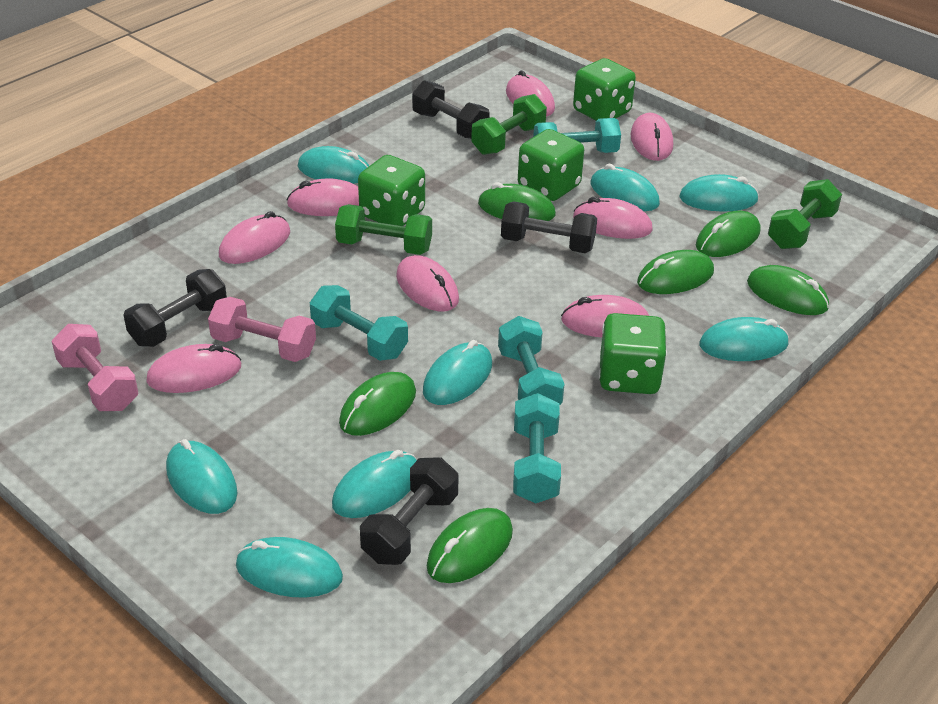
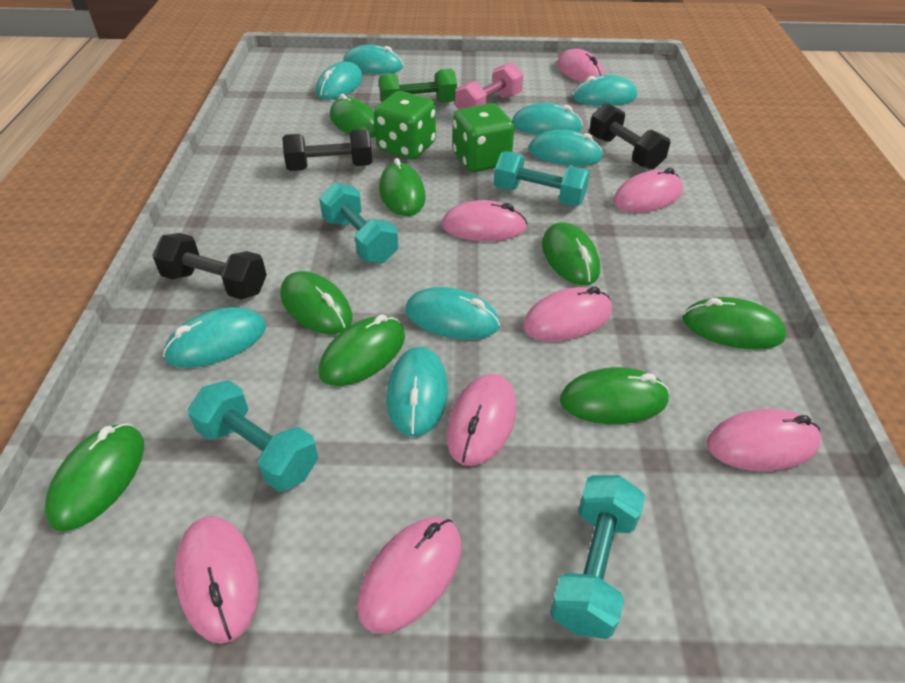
black dumbbell: 4 -> 3
green dice: 4 -> 2
green dumbbell: 3 -> 1
green mouse: 6 -> 8
pink dumbbell: 2 -> 1

